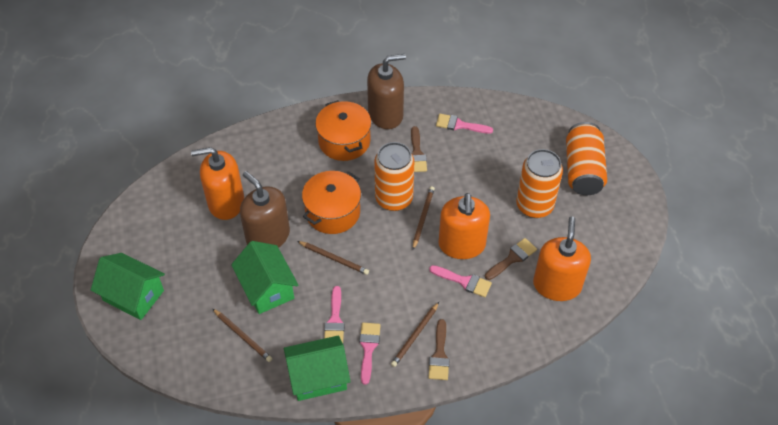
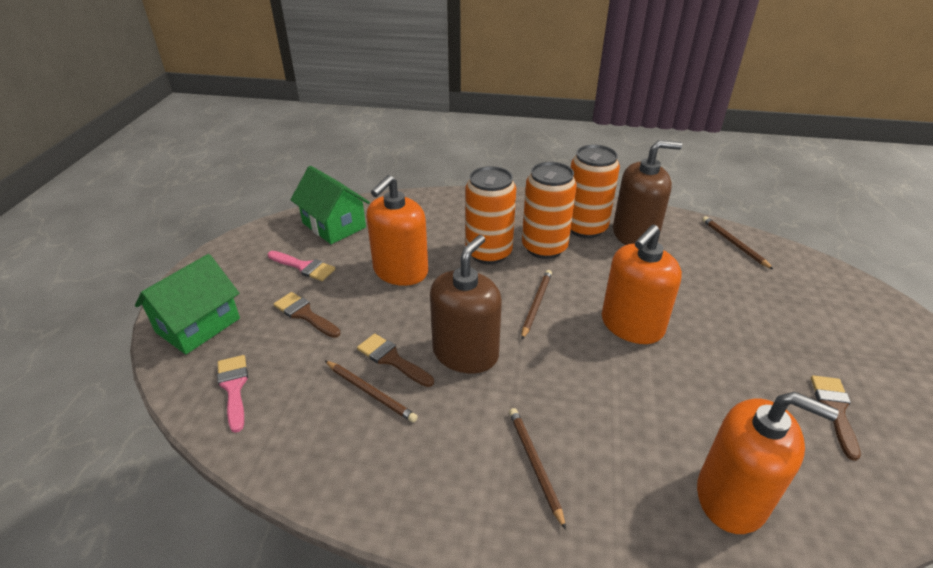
green house: 3 -> 2
orange pot: 2 -> 0
pink brush: 4 -> 2

